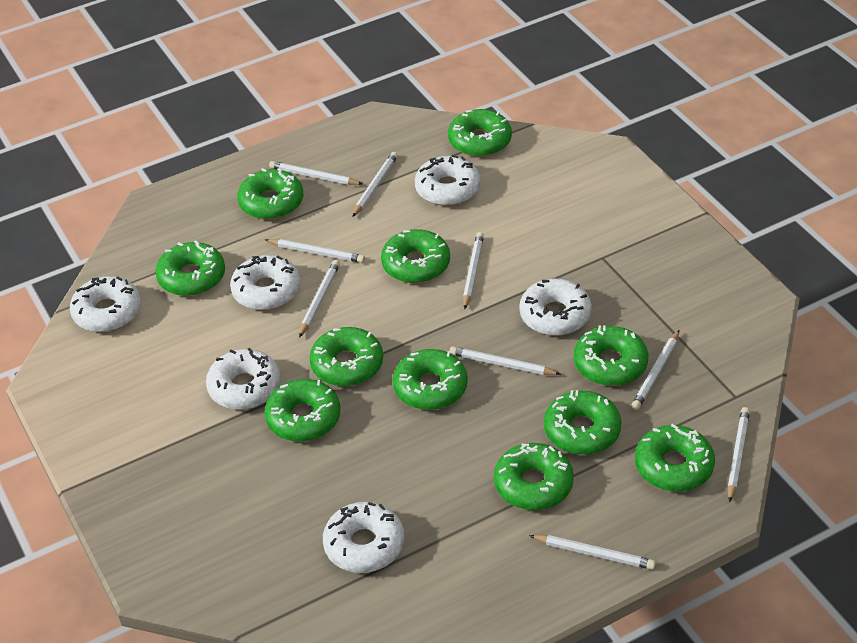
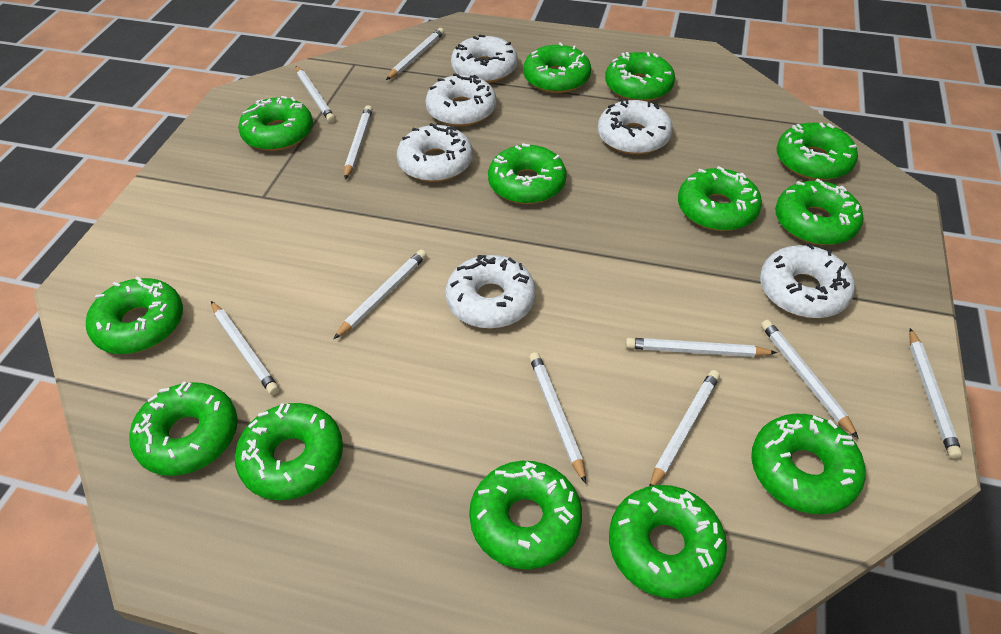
green donut: 11 -> 13
white pencil: 9 -> 10

